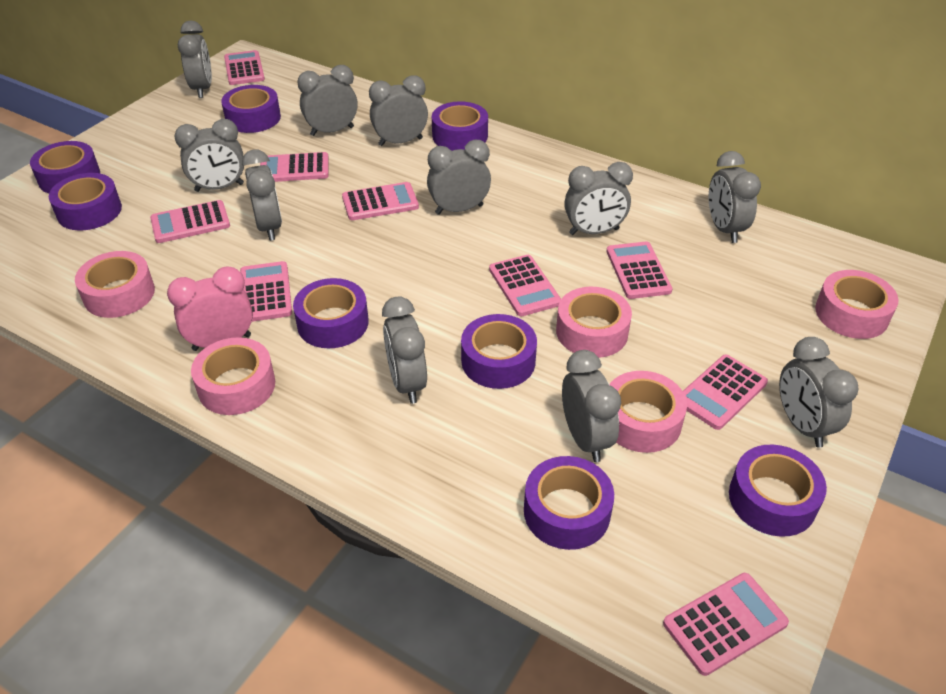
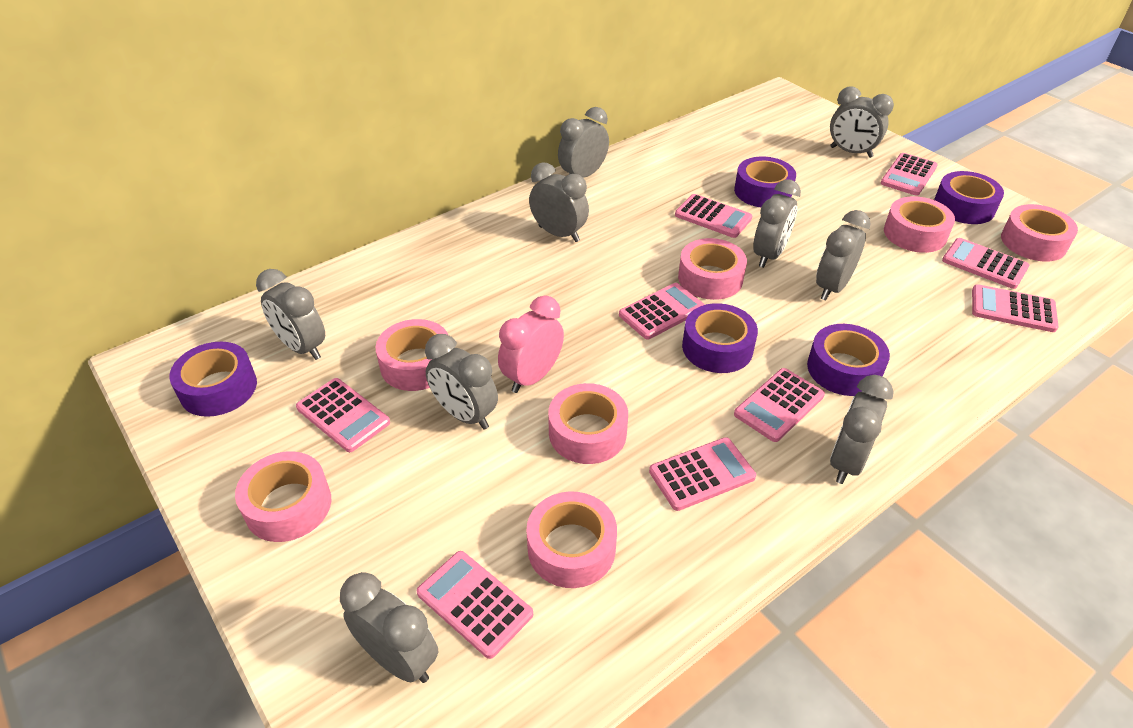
grey clock: 11 -> 9
pink tape: 5 -> 7
purple tape: 8 -> 5

